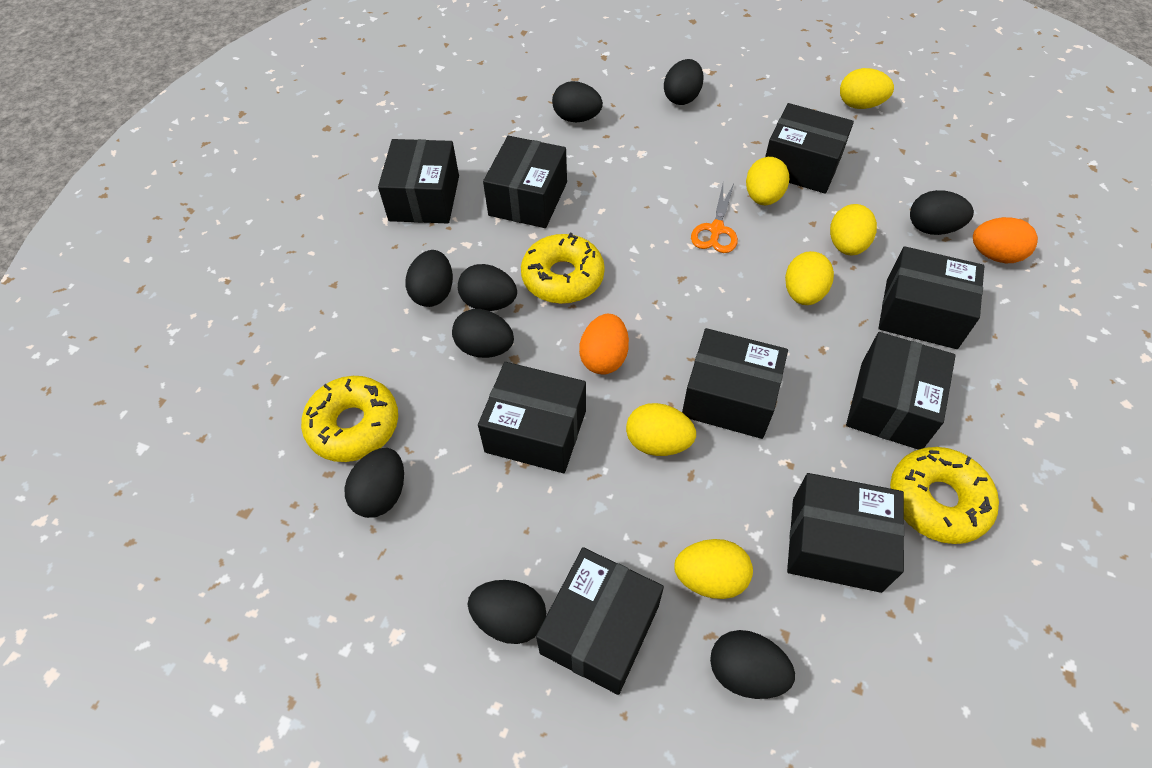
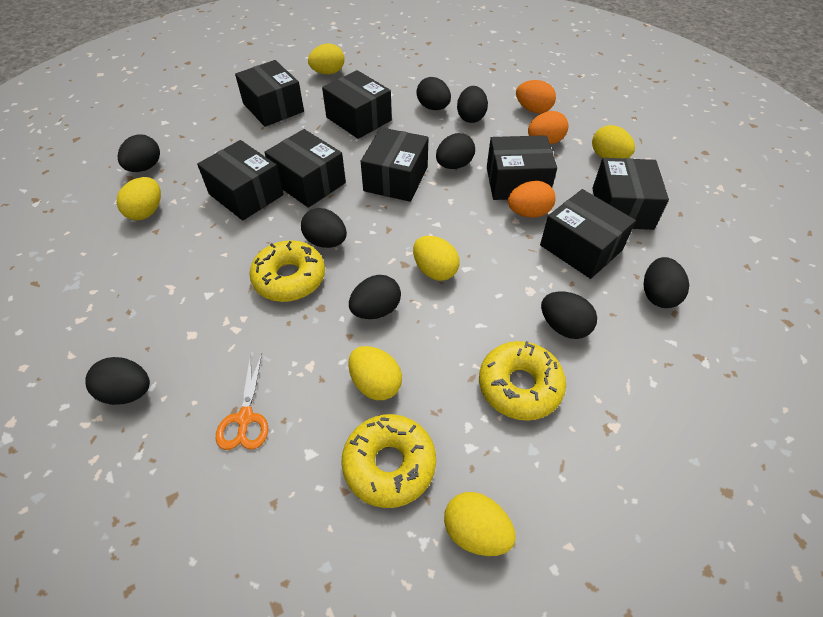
black box: 9 -> 8
orange egg: 2 -> 3

